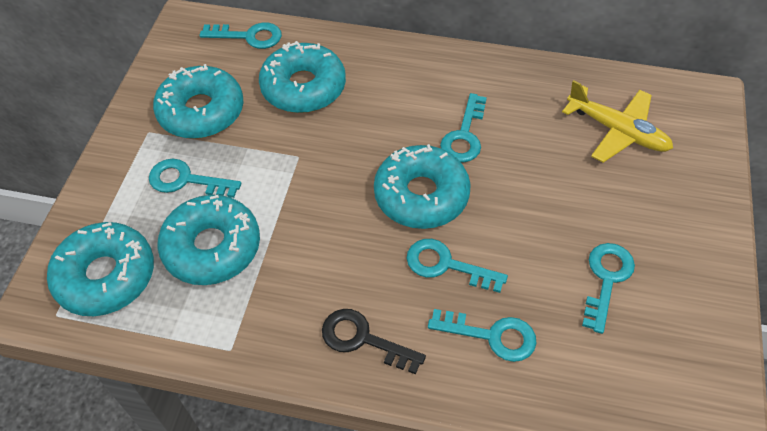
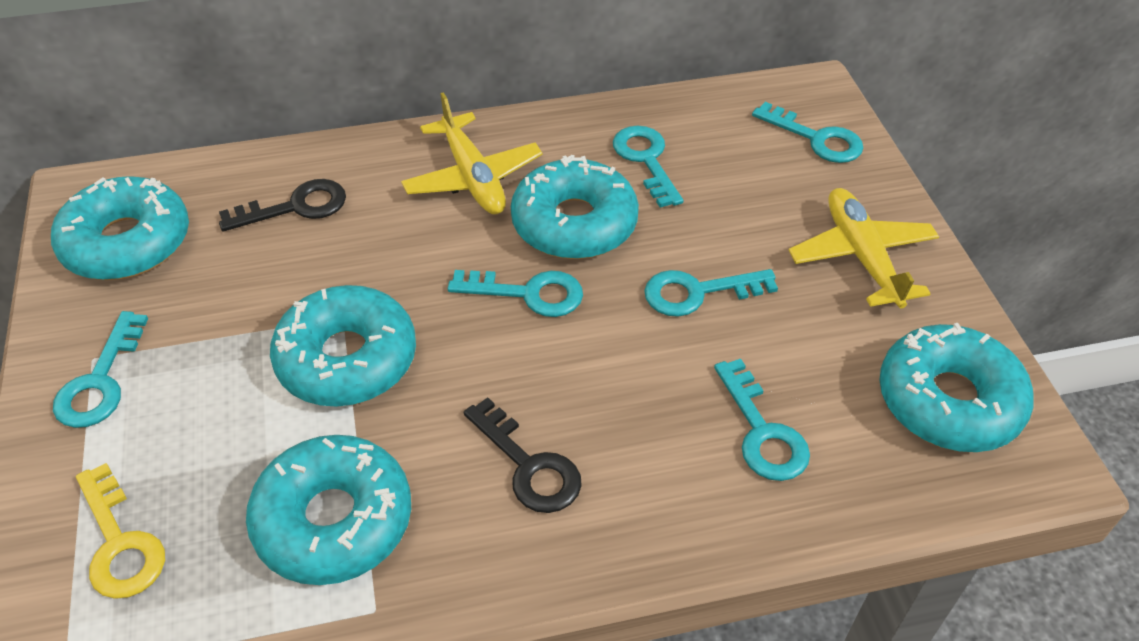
black key: 1 -> 2
yellow key: 0 -> 1
yellow plane: 1 -> 2

